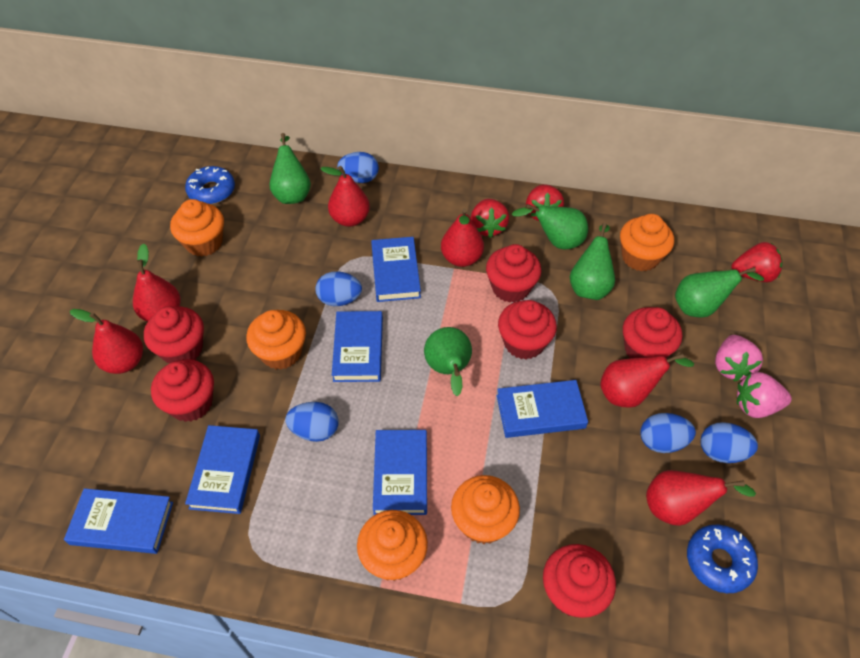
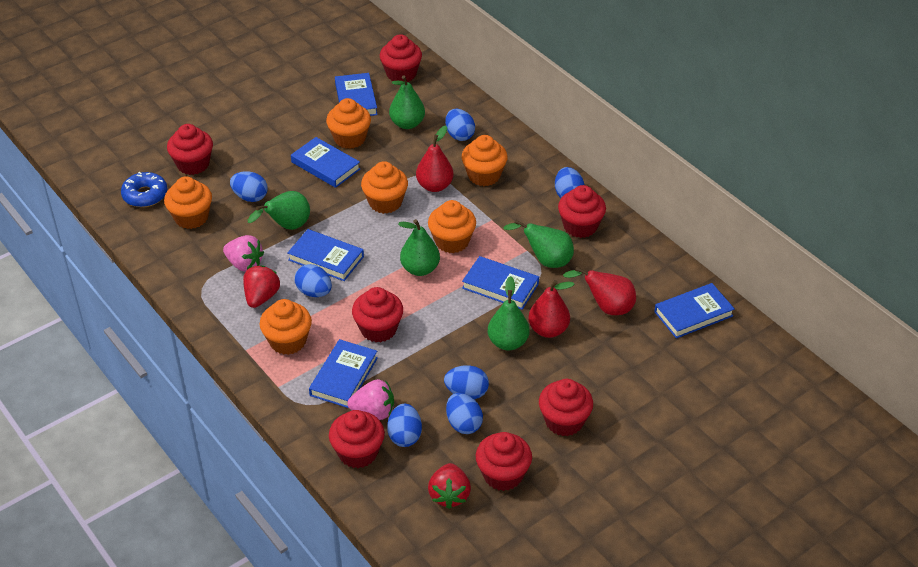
blue donut: 2 -> 1
blue egg: 5 -> 7
orange cupcake: 5 -> 6
red cupcake: 6 -> 7
red pear: 6 -> 3
red strawberry: 3 -> 2

